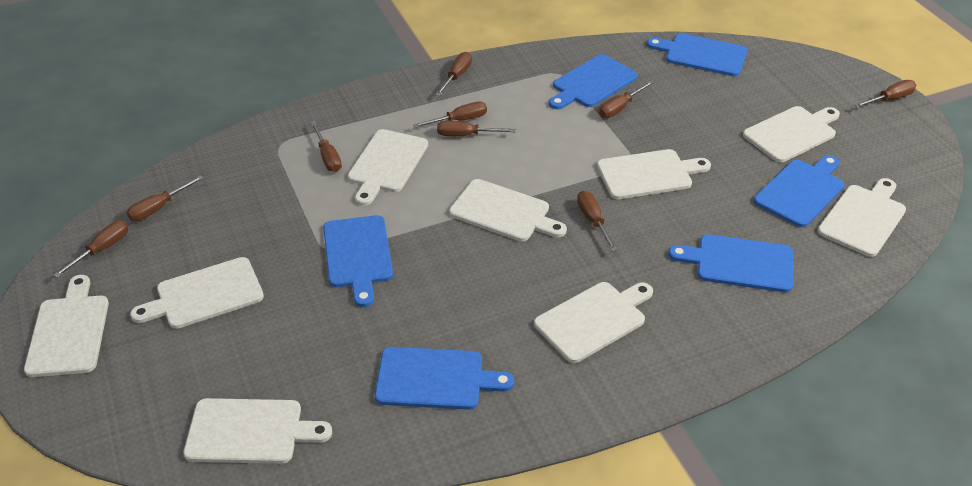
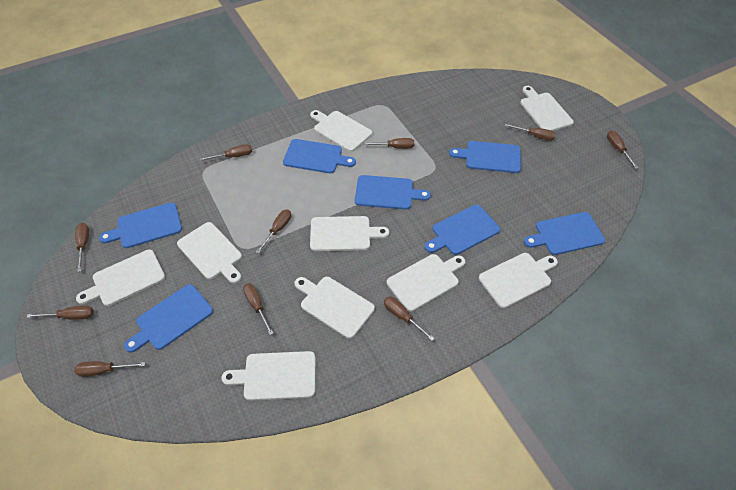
blue cutting board: 6 -> 7
brown screwdriver: 9 -> 10

